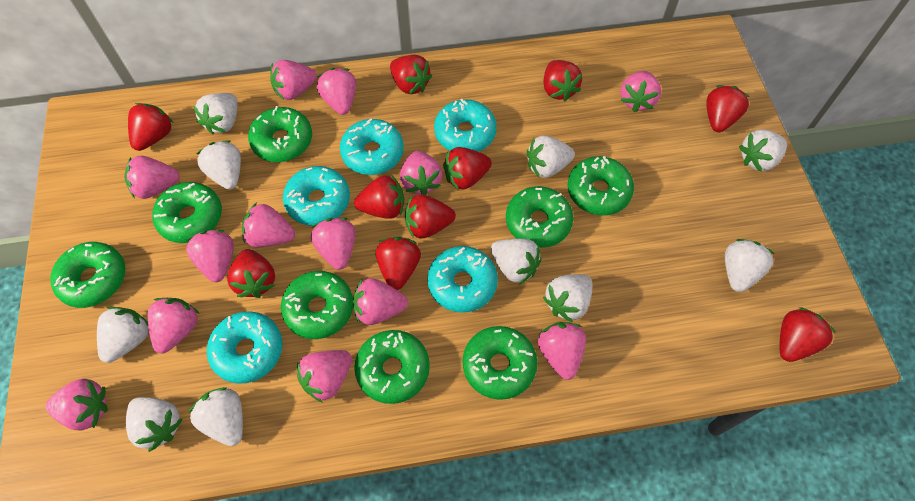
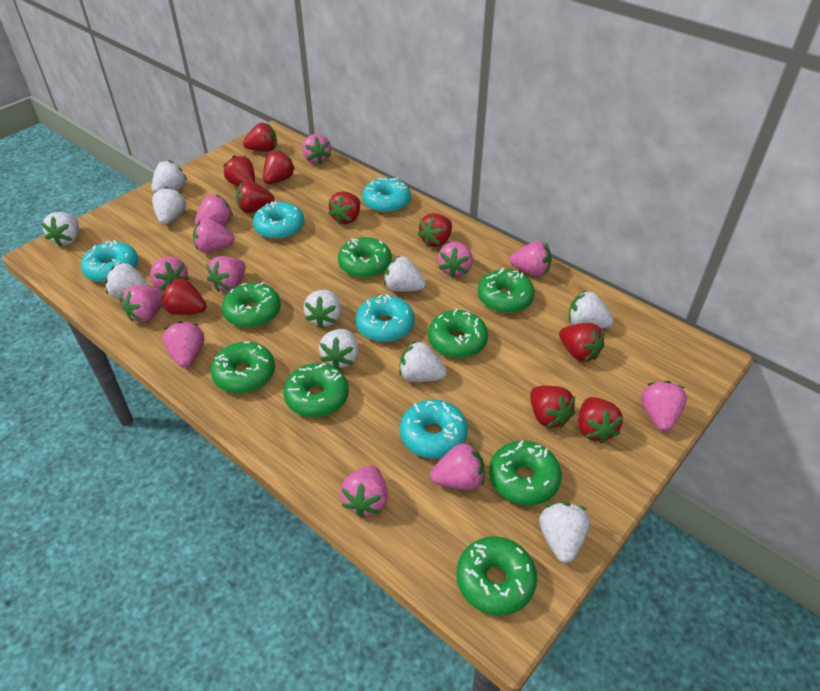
pink strawberry: 13 -> 12

